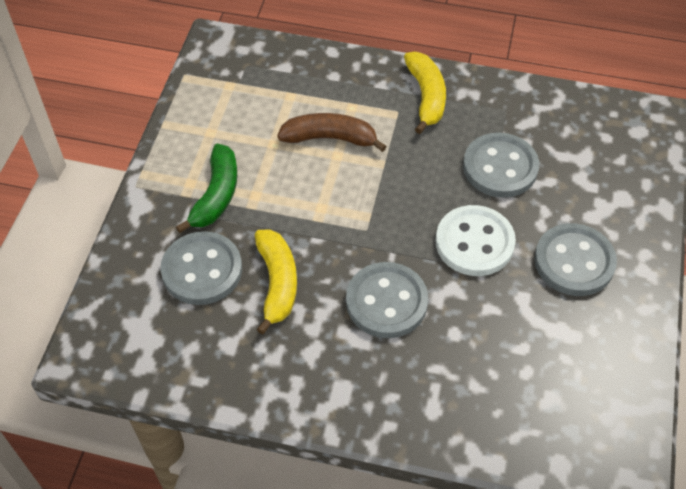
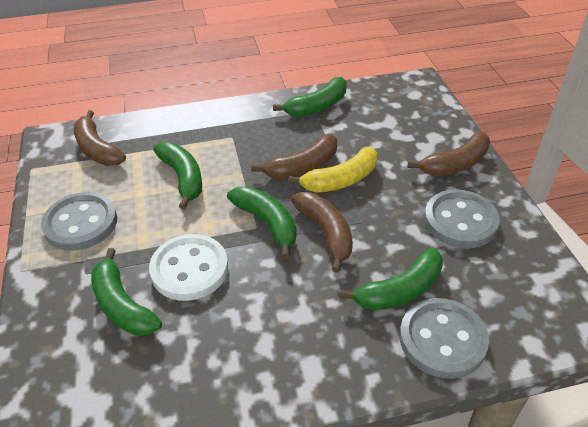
brown banana: 1 -> 4
green banana: 1 -> 5
grey button: 4 -> 3
yellow banana: 2 -> 1

